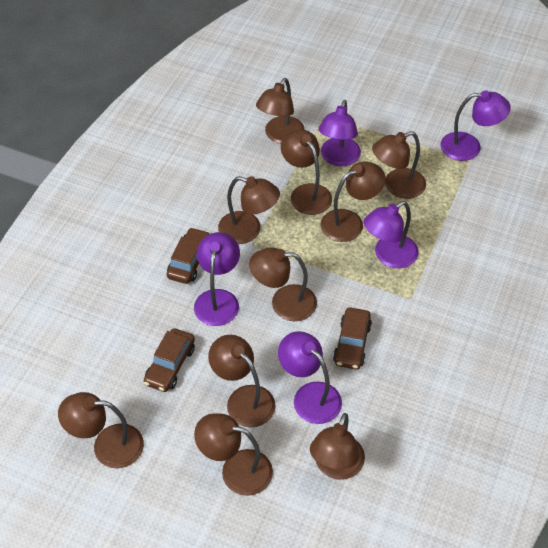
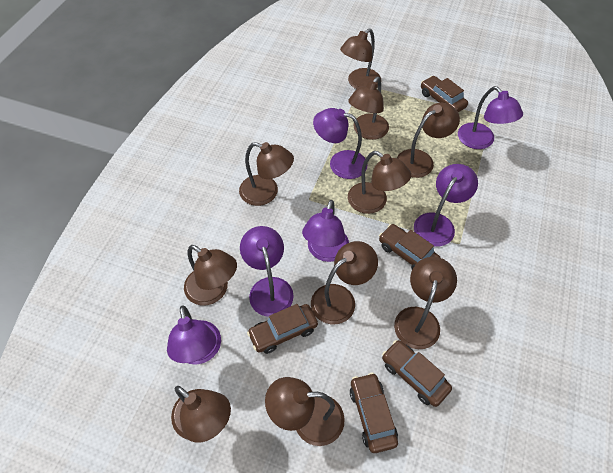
brown car: 3 -> 5
purple lamp: 5 -> 6

